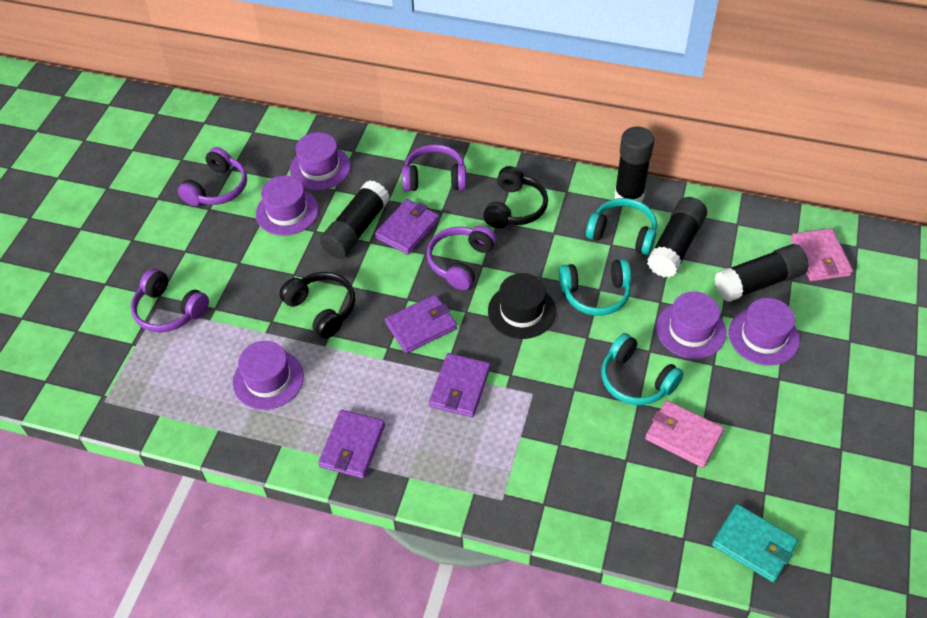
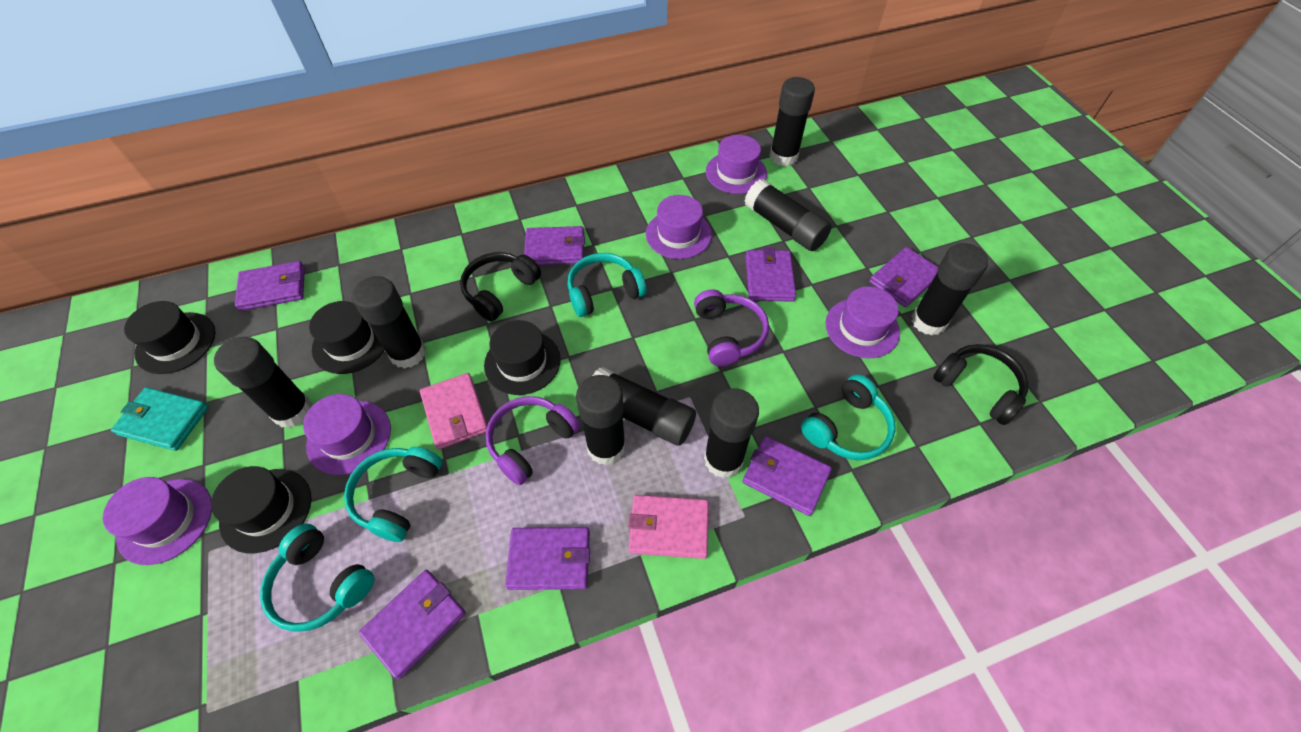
black glue stick: 4 -> 8
black hat: 1 -> 4
purple headphones: 4 -> 2
purple wallet: 4 -> 7
turquoise headphones: 3 -> 4

